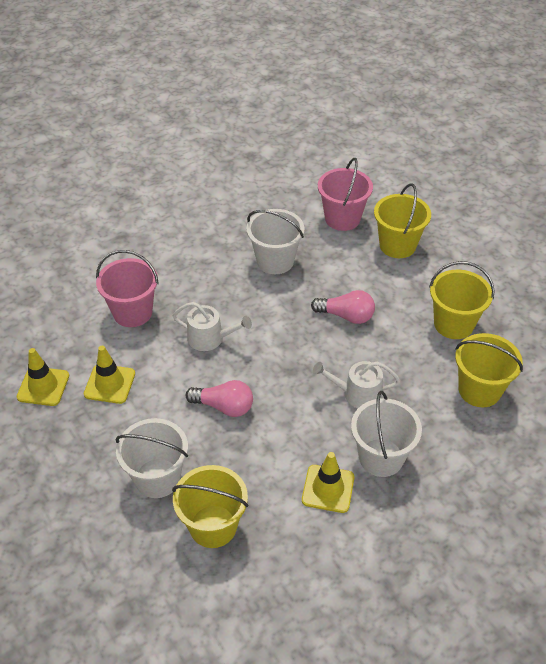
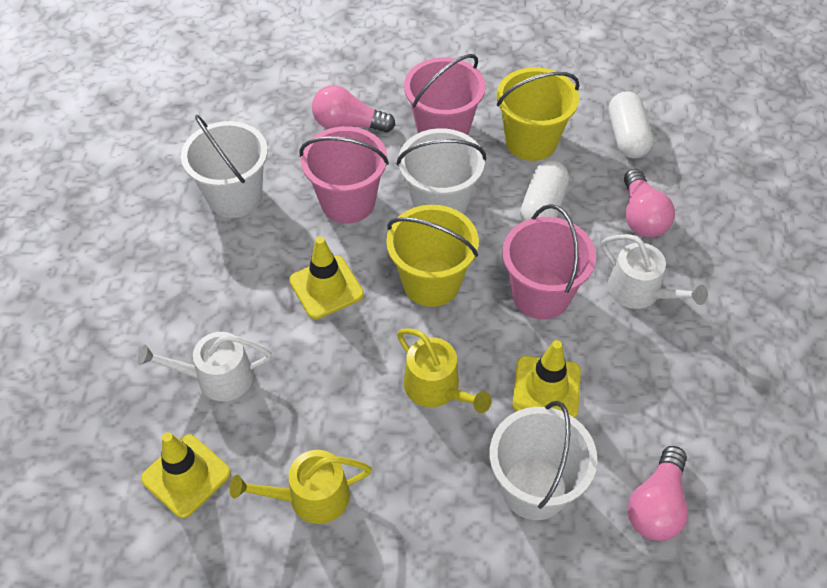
pink bucket: 2 -> 3
pink light bulb: 2 -> 3
white capsule: 0 -> 2
yellow bucket: 4 -> 2
yellow watering can: 0 -> 2

